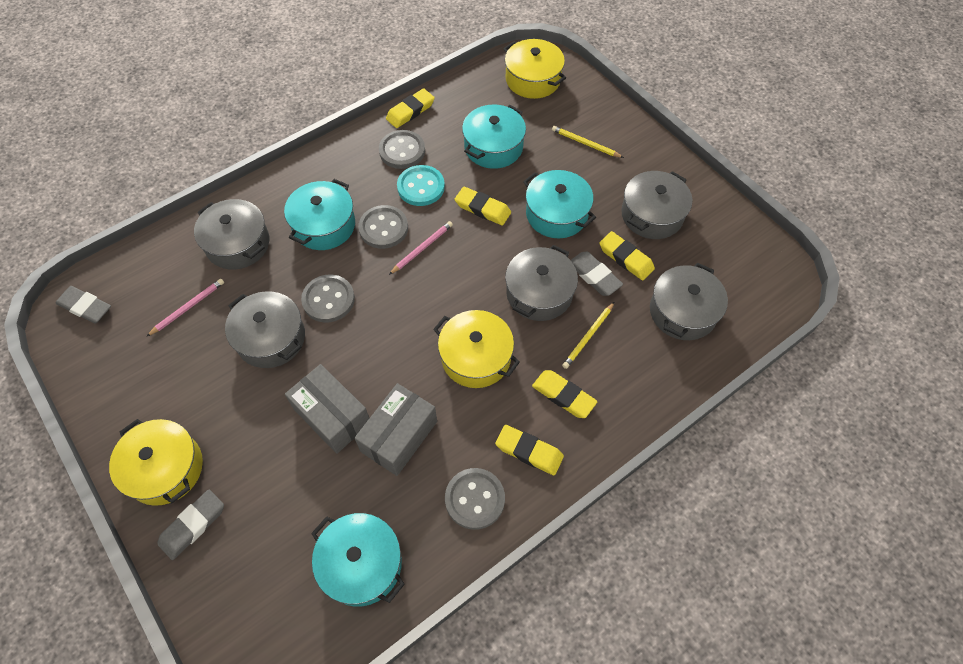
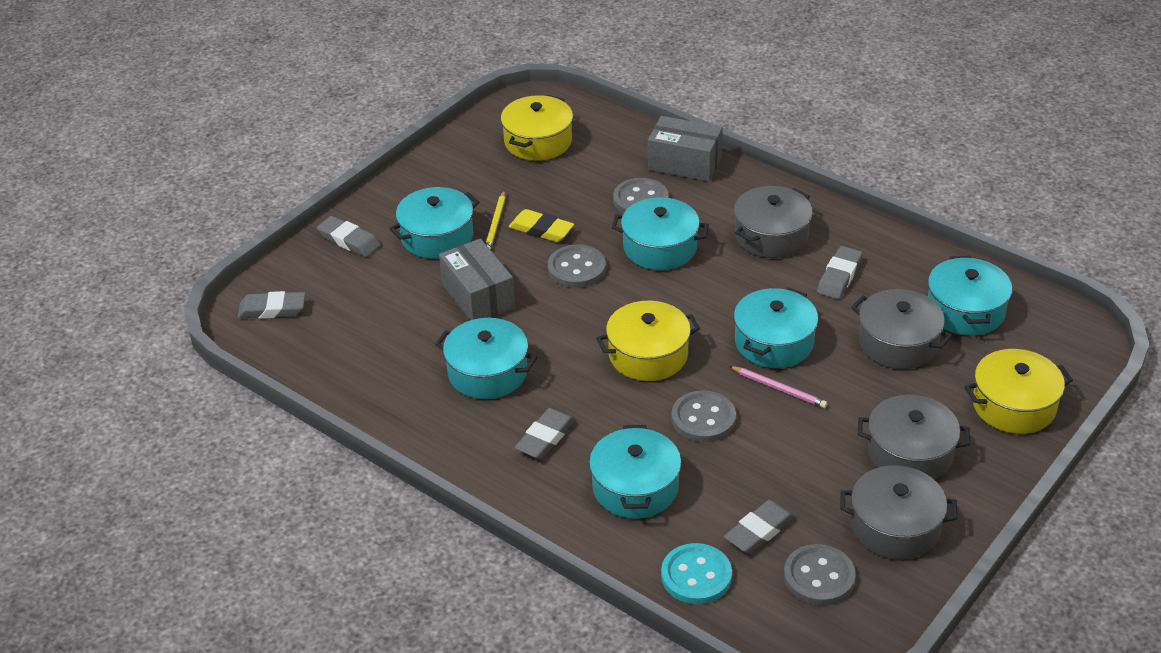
grey eraser: 3 -> 5
grey pot: 5 -> 4
pink pencil: 2 -> 1
turquoise pot: 4 -> 6
yellow eraser: 5 -> 1
yellow pencil: 2 -> 1

